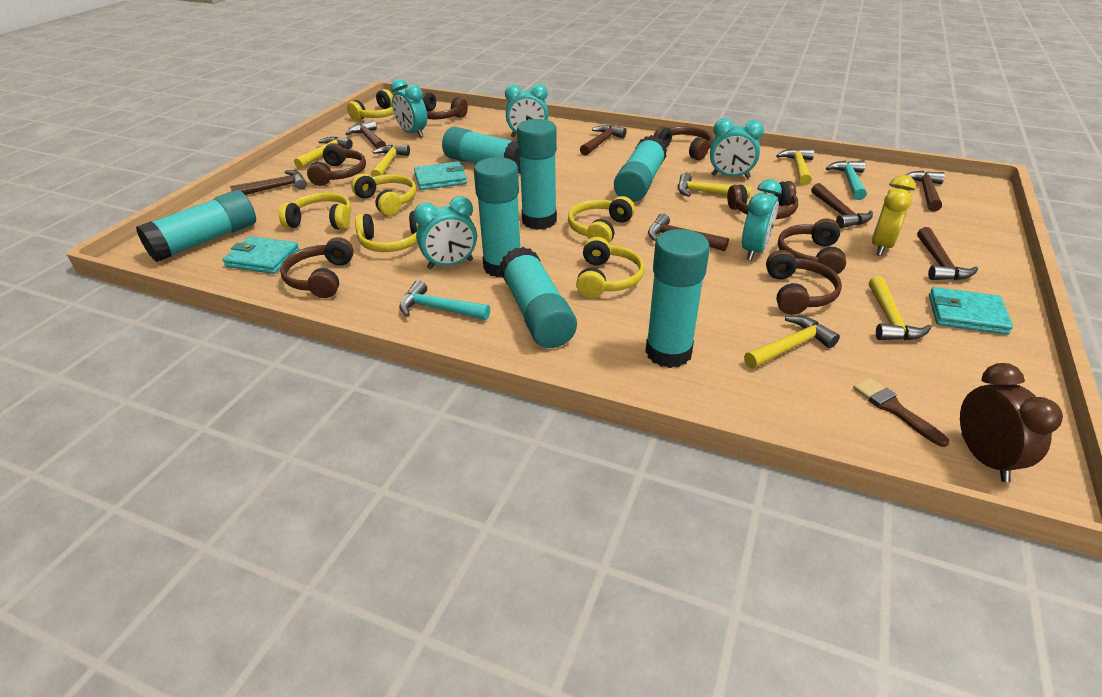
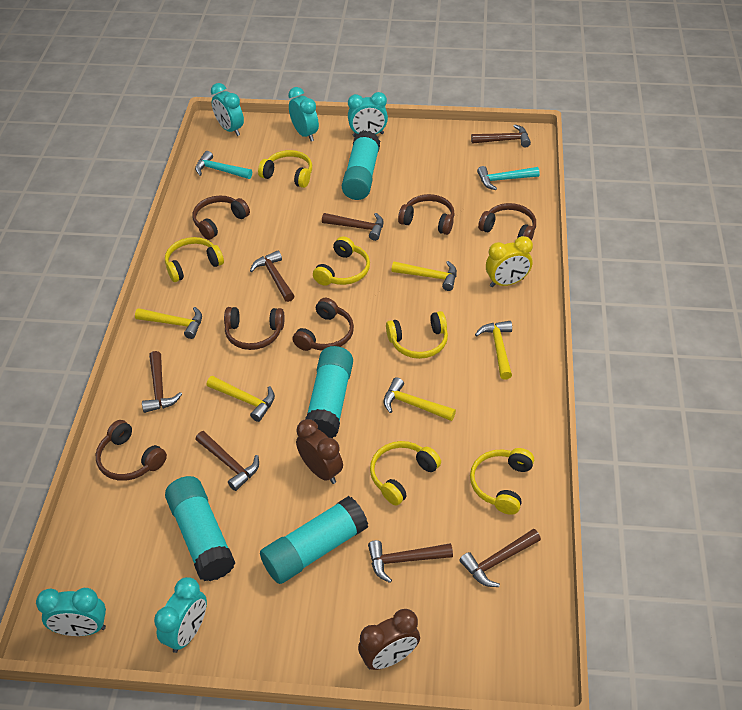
brown brush: 1 -> 0
brown clock: 1 -> 2
brown headphones: 7 -> 6
turquoise glue stick: 7 -> 4
turquoise wallet: 3 -> 0
yellow hammer: 6 -> 5

